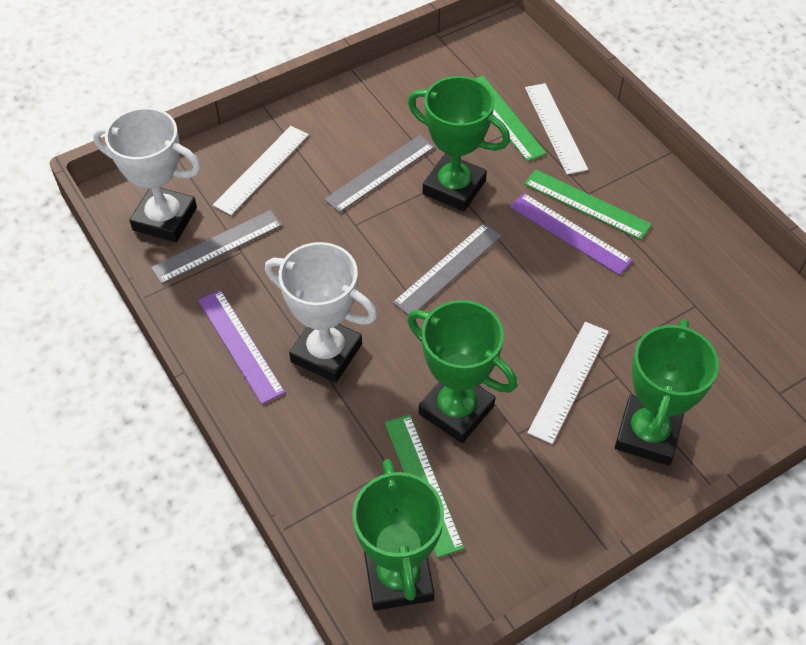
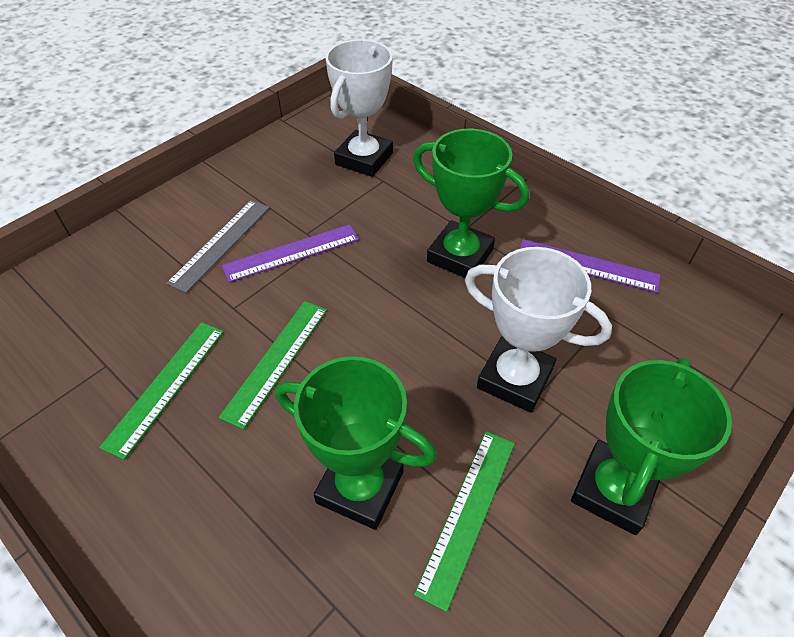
green trophy: 4 -> 3
grey ruler: 3 -> 1
white ruler: 3 -> 0

